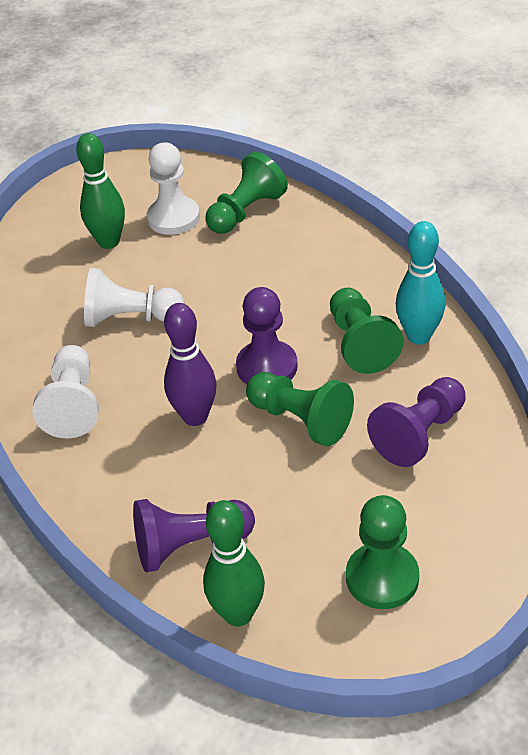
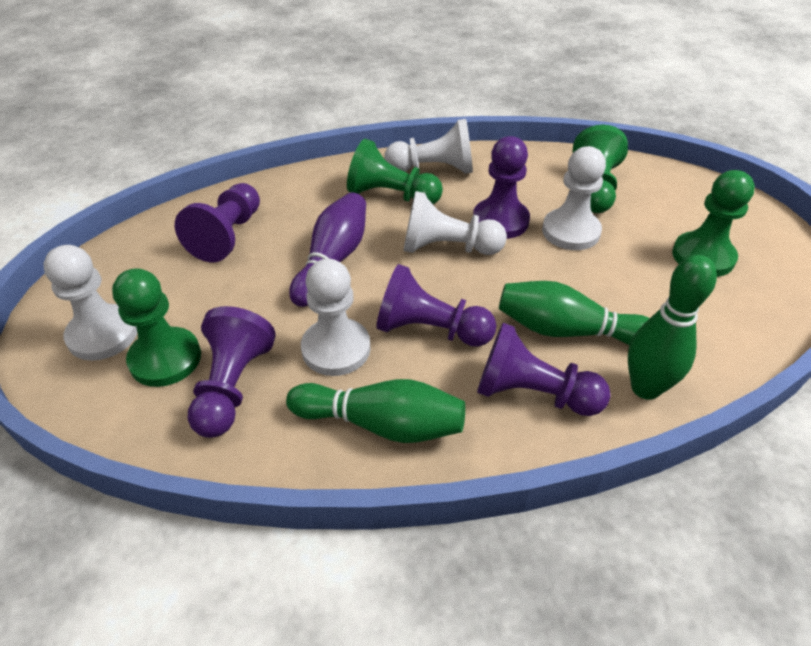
green bowling pin: 2 -> 3
purple pawn: 3 -> 5
turquoise bowling pin: 1 -> 0
white pawn: 3 -> 5

